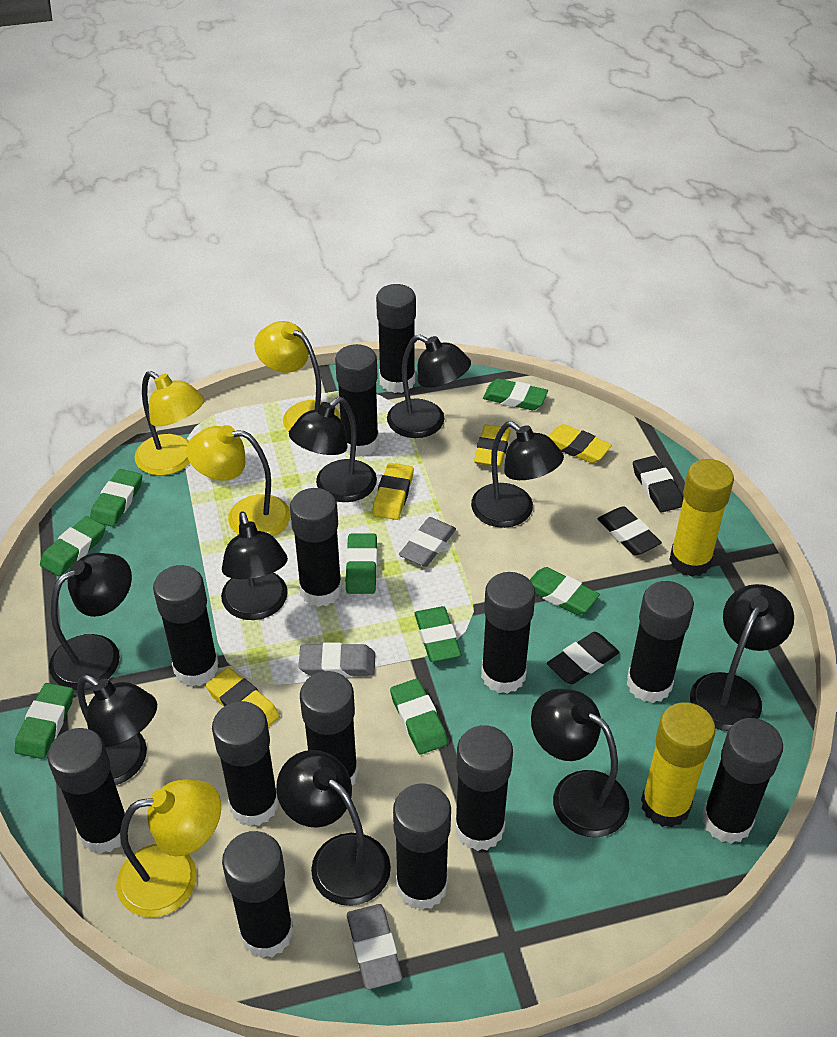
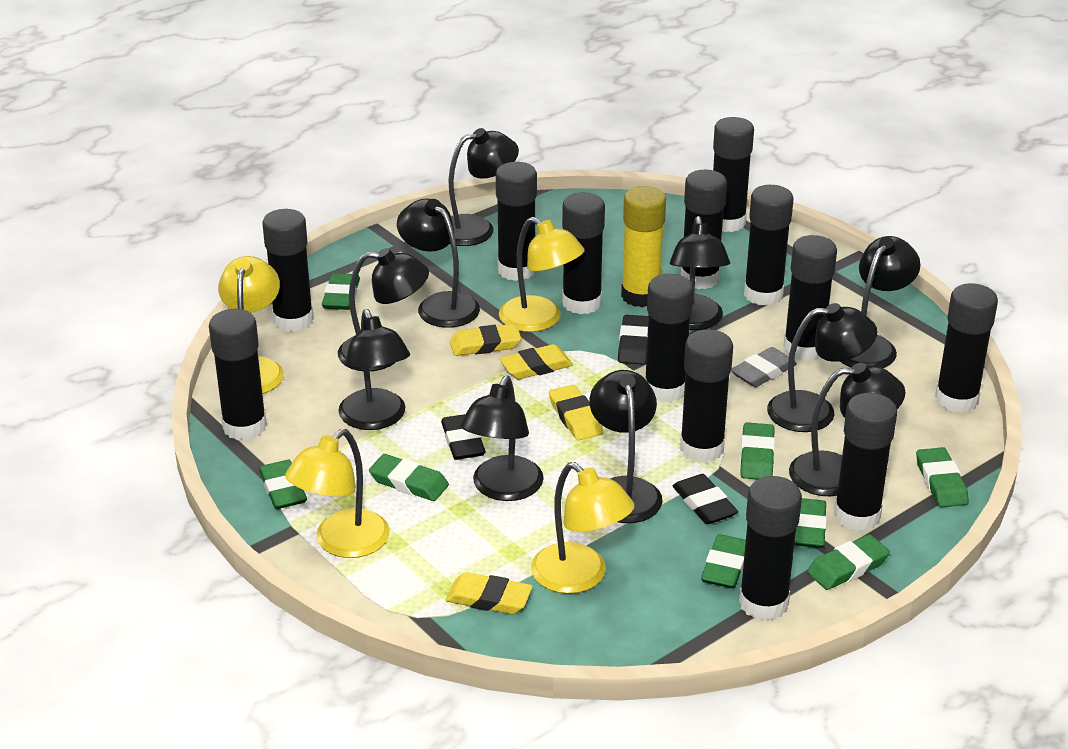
black lamp: 9 -> 10
grey eraser: 3 -> 1
yellow glue stick: 2 -> 1

